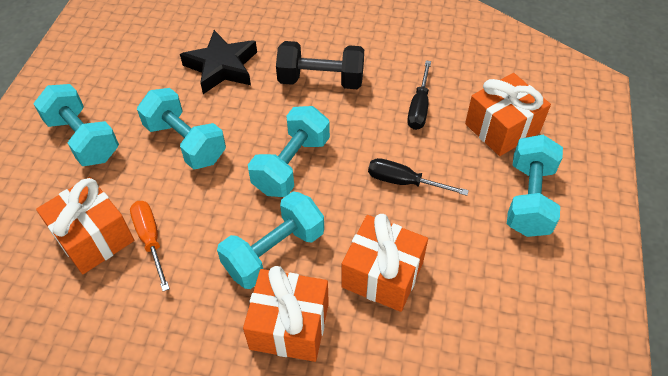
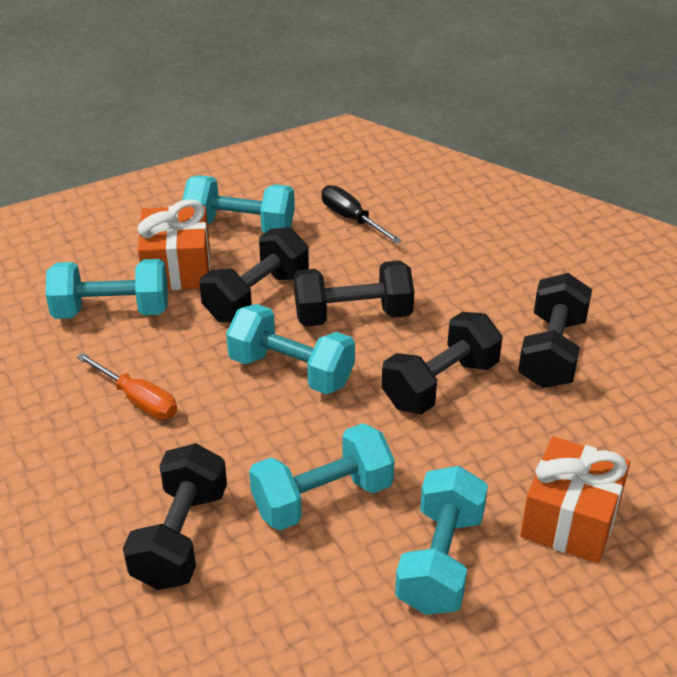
black dumbbell: 1 -> 5
black screwdriver: 2 -> 1
black star: 1 -> 0
orange gift: 4 -> 2

